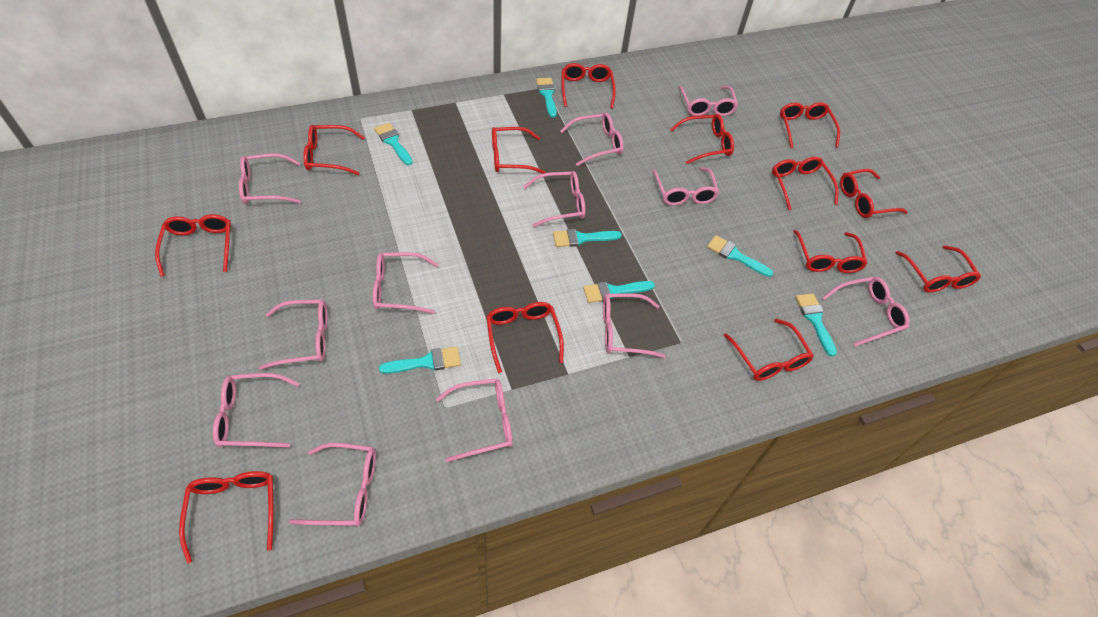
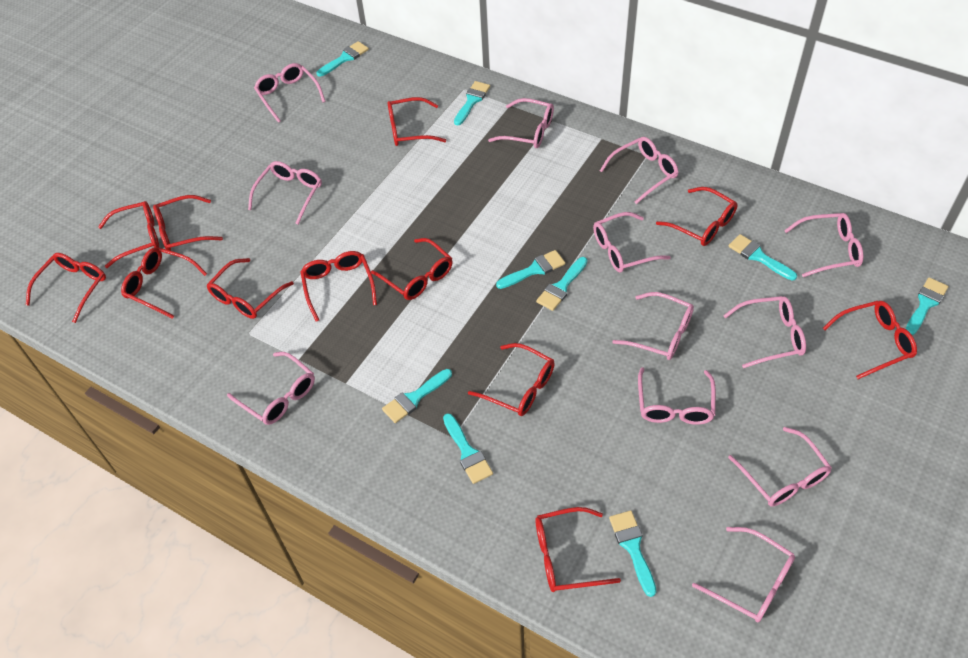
red glasses: 13 -> 12
turquoise brush: 7 -> 9

